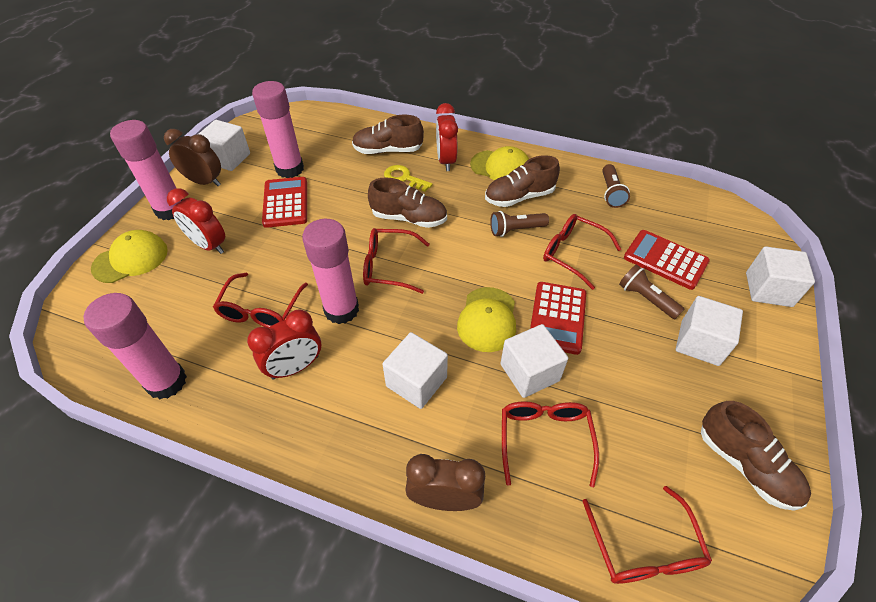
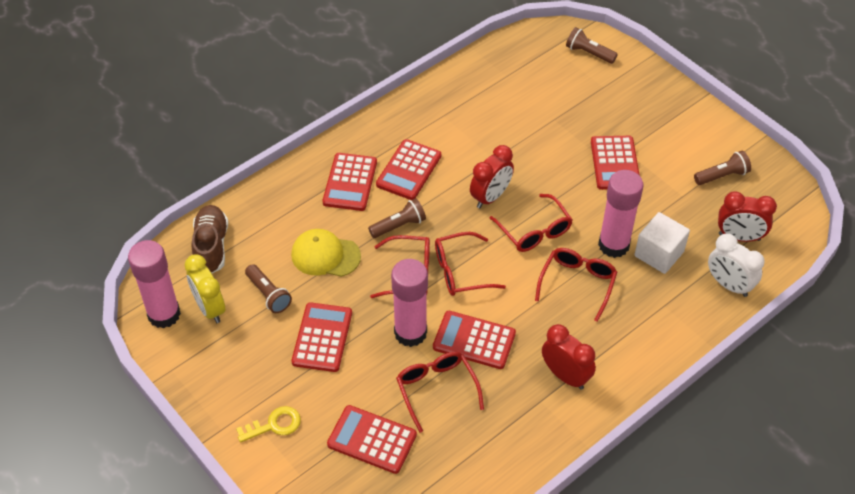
brown clock: 2 -> 0
brown flashlight: 3 -> 4
brown shoe: 4 -> 1
pink glue stick: 4 -> 3
red calculator: 3 -> 6
white clock: 0 -> 1
white cube: 5 -> 1
yellow cap: 3 -> 1
yellow clock: 0 -> 1

